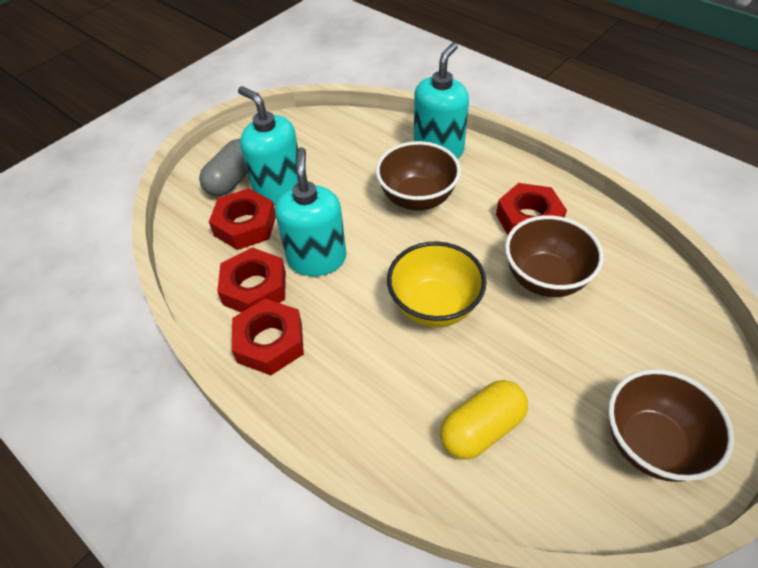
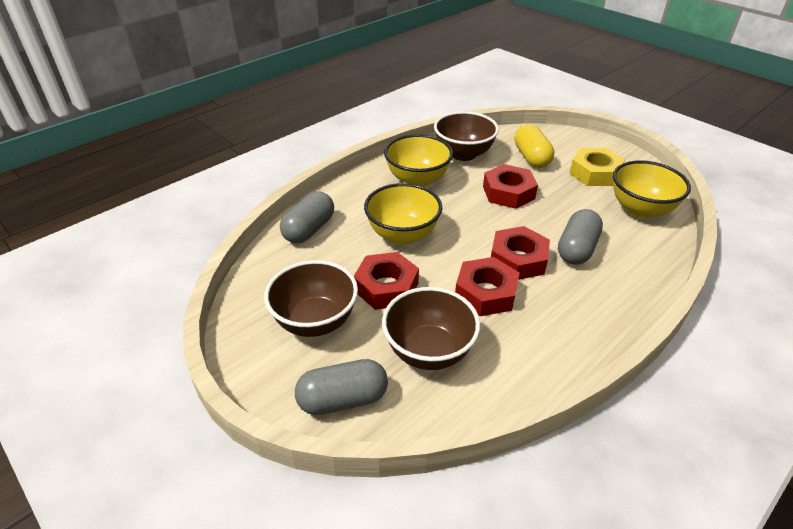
grey capsule: 1 -> 3
turquoise soap dispenser: 3 -> 0
yellow bowl: 1 -> 3
yellow nut: 0 -> 1

